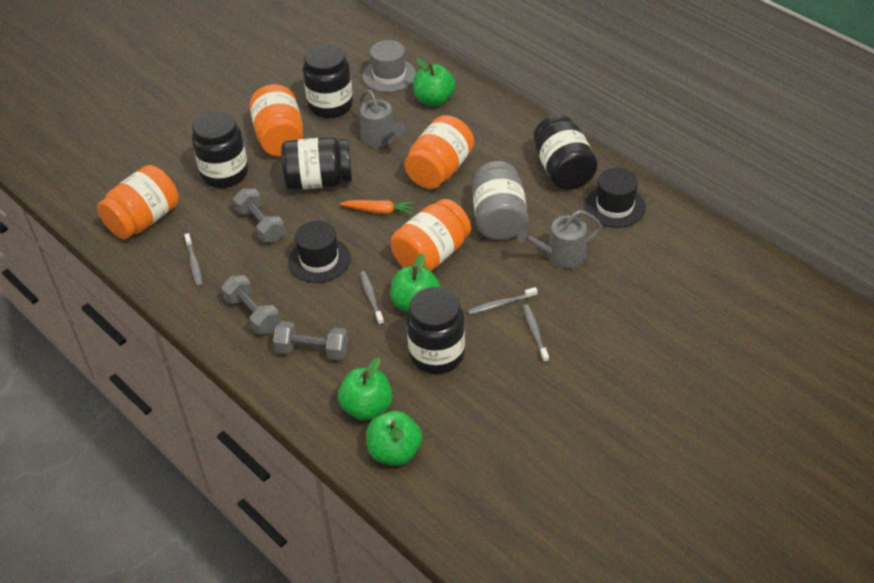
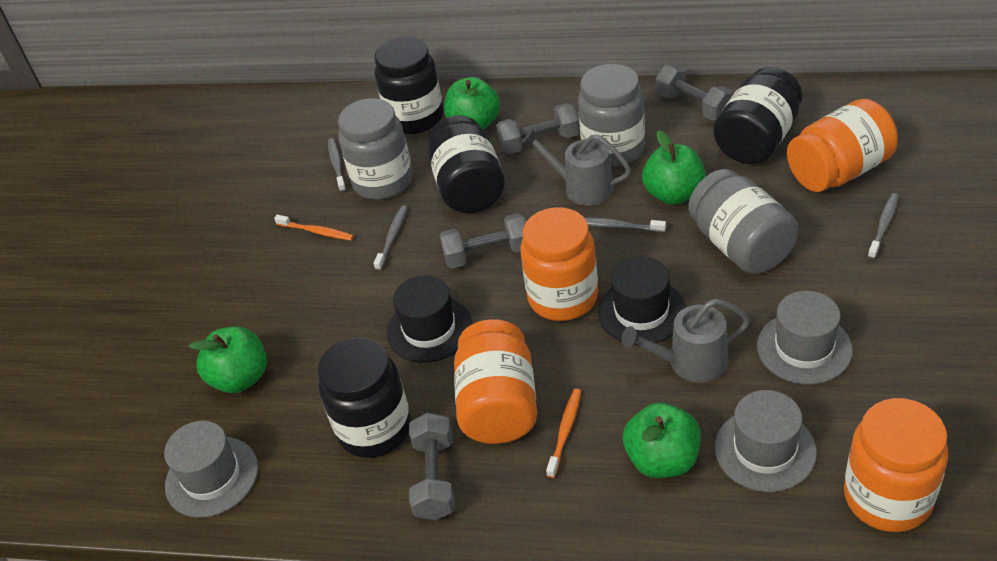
black jar: 5 -> 4
grey dumbbell: 3 -> 4
grey hat: 1 -> 3
grey jar: 1 -> 3
orange carrot: 1 -> 0
orange toothbrush: 0 -> 2

